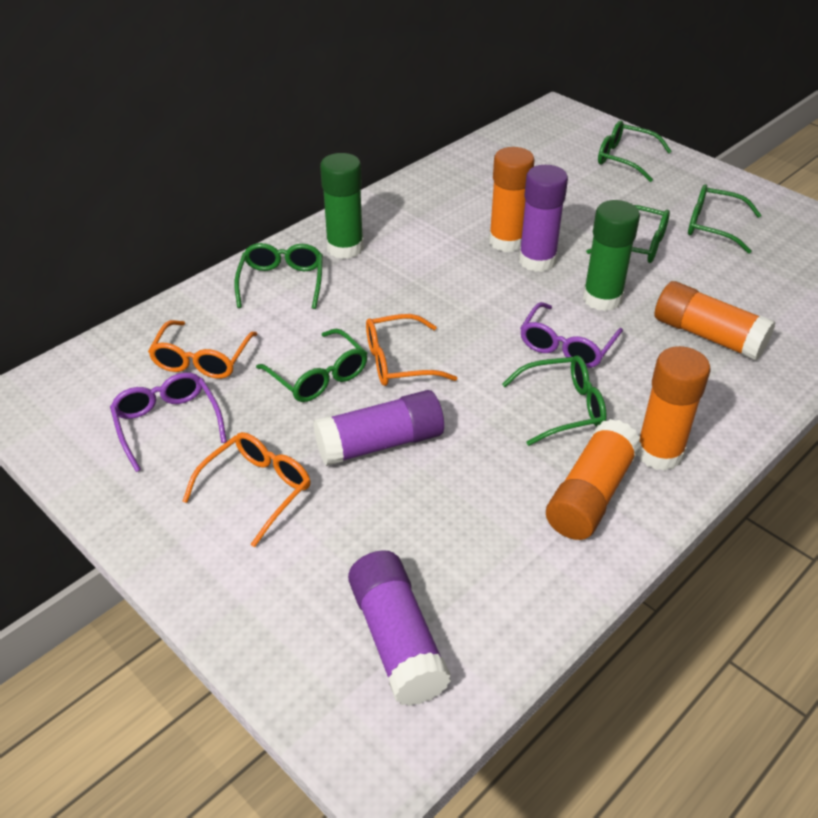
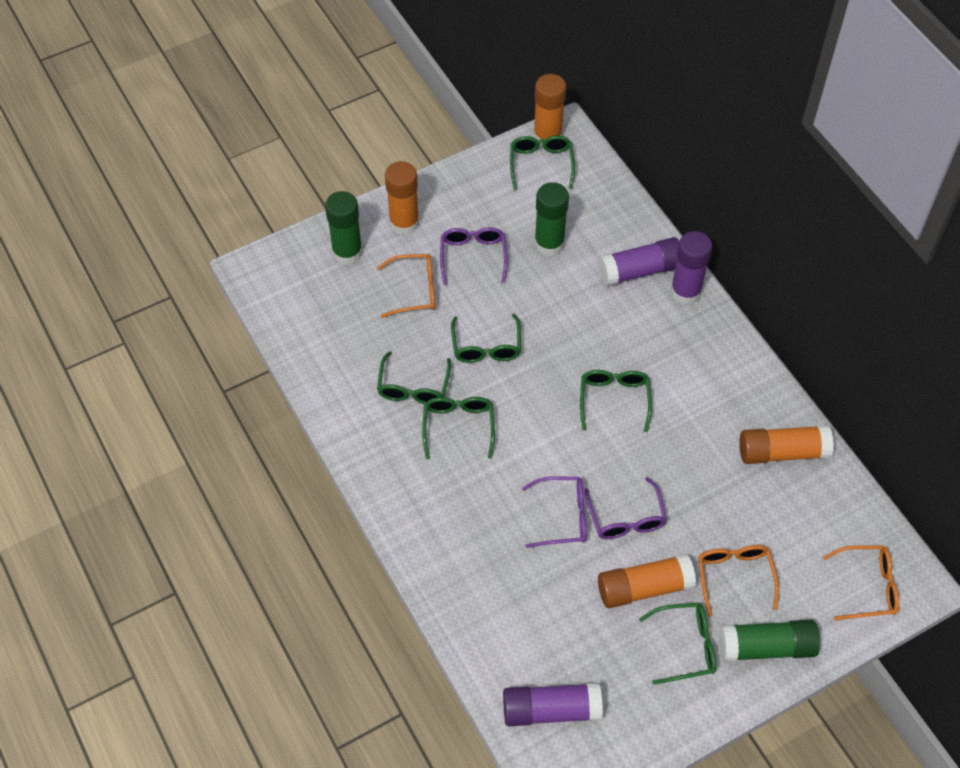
green glue stick: 2 -> 3
purple glasses: 2 -> 3

